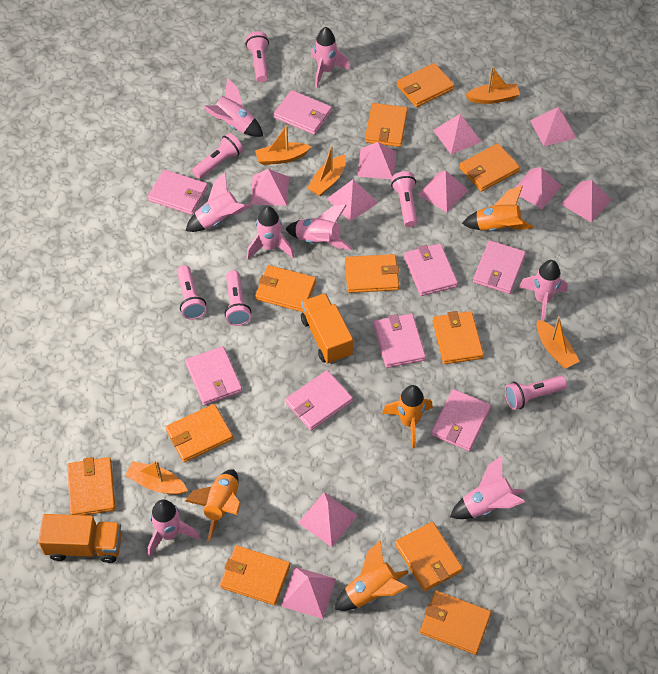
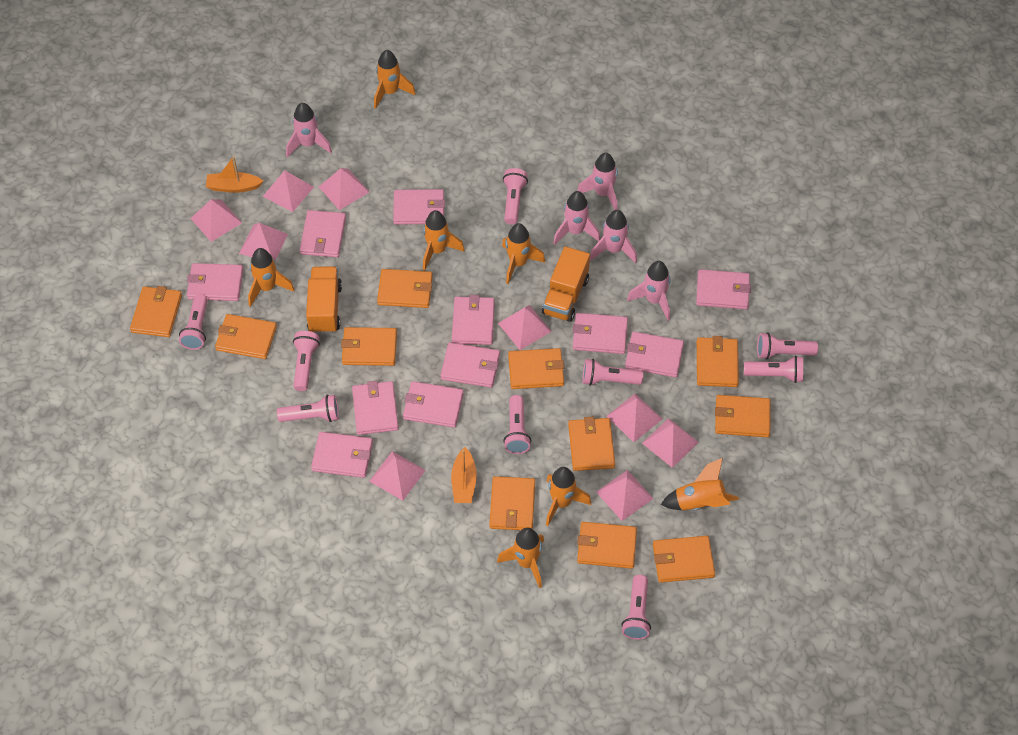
orange boat: 5 -> 2
orange rocket: 4 -> 7
pink flashlight: 6 -> 9
pink pyramid: 10 -> 9
pink rocket: 8 -> 5
pink wallet: 8 -> 11

